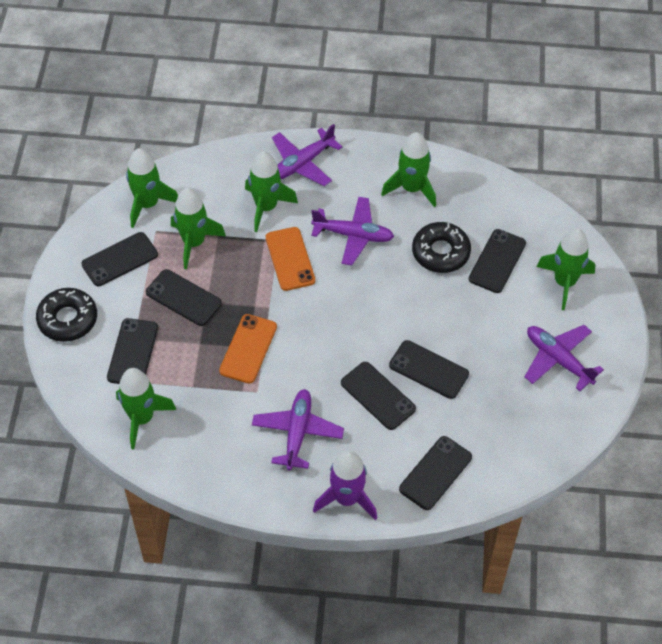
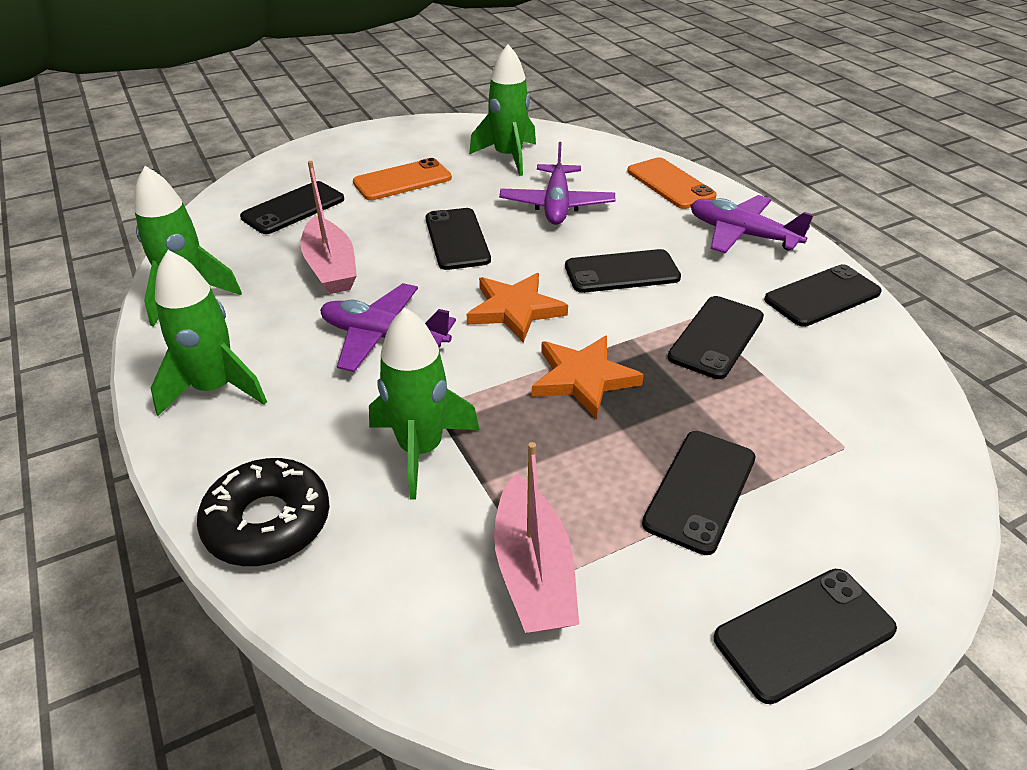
black donut: 2 -> 1
green rocket: 6 -> 4
orange star: 0 -> 2
pink boat: 0 -> 2
purple plane: 4 -> 3
purple rocket: 1 -> 0

